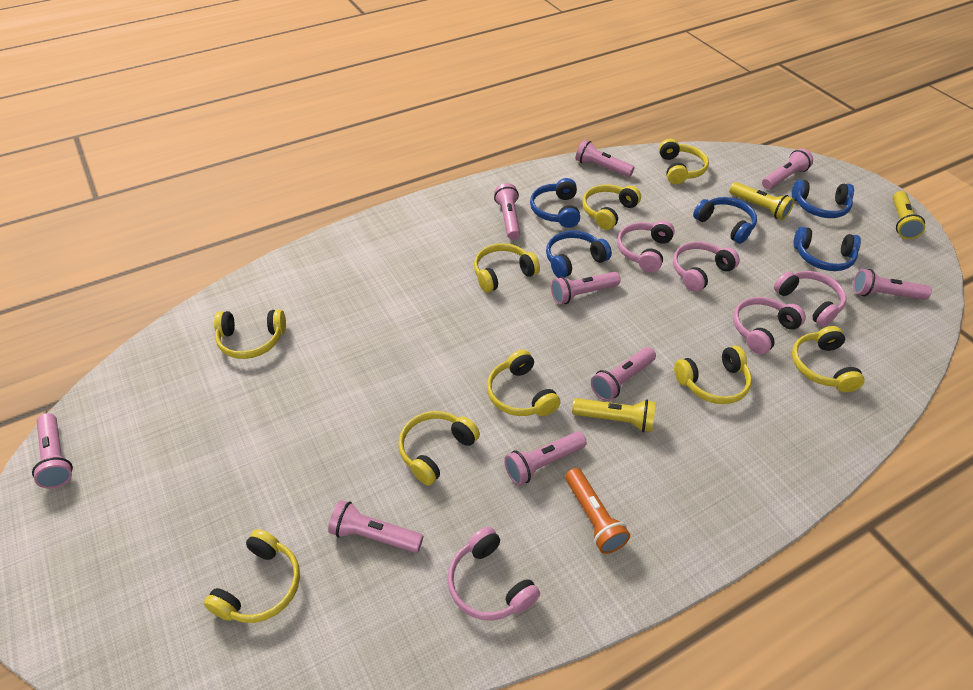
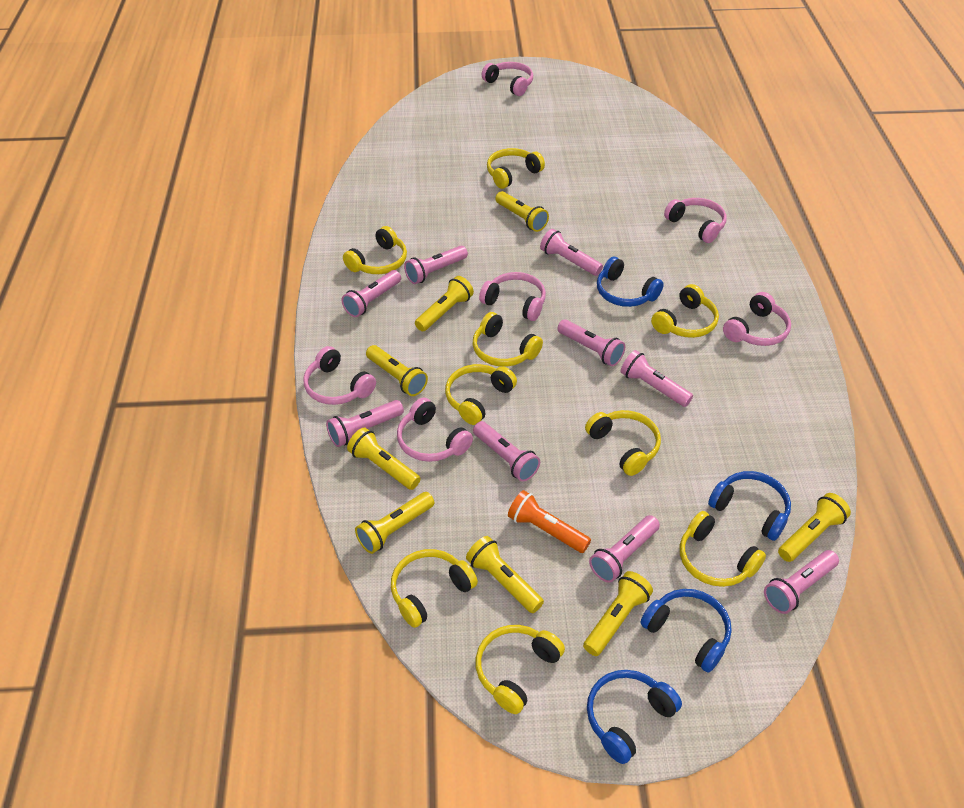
blue headphones: 5 -> 4
pink headphones: 5 -> 6
yellow flashlight: 3 -> 8

